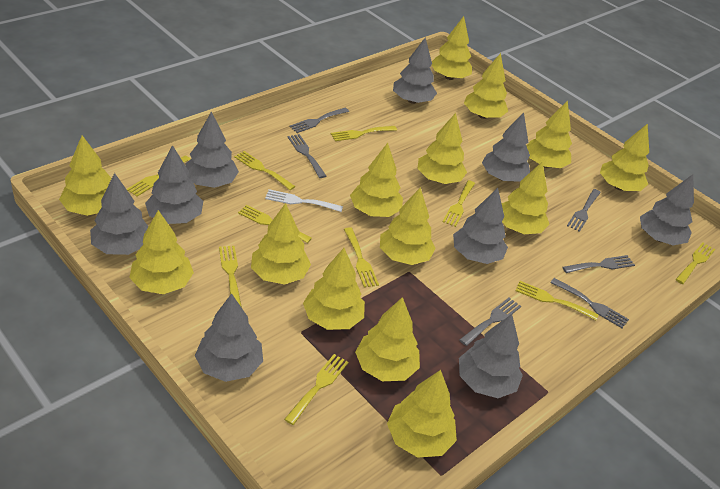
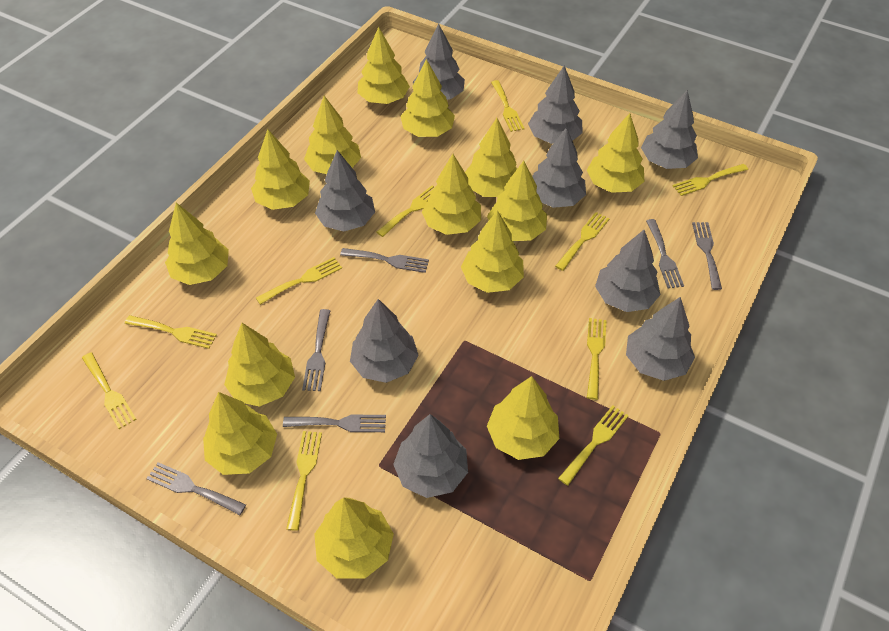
white fork: 1 -> 0

